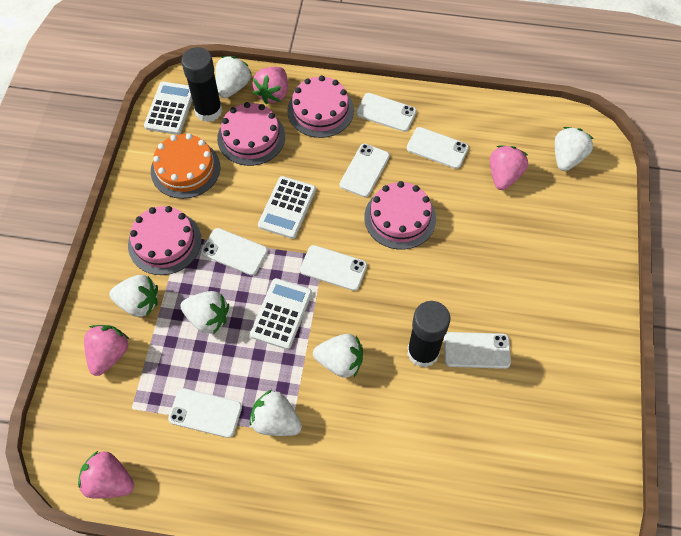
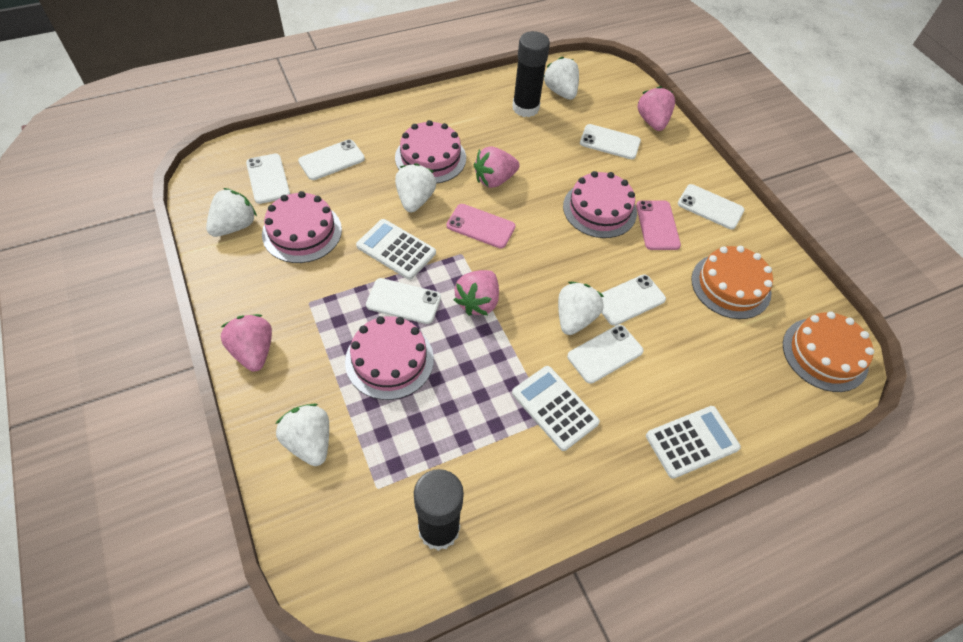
orange cake: 1 -> 2
pink phone: 0 -> 2
white strawberry: 6 -> 5

